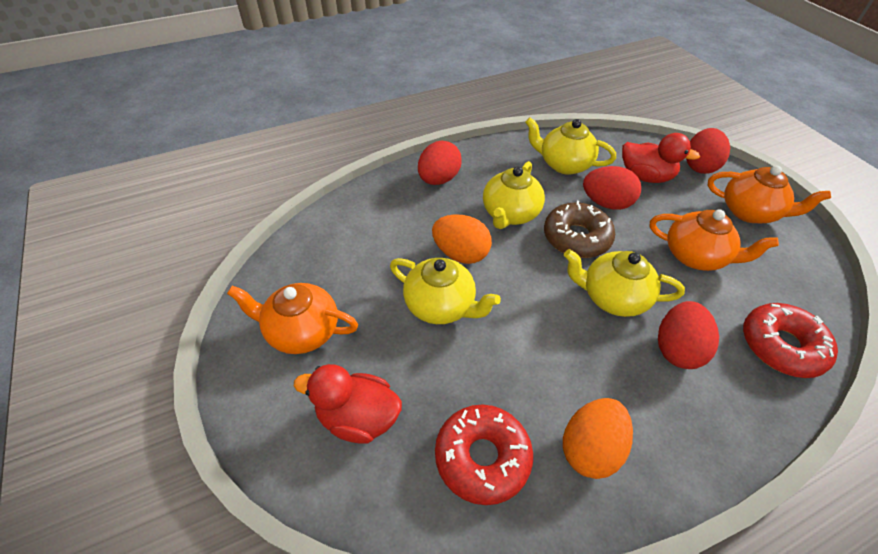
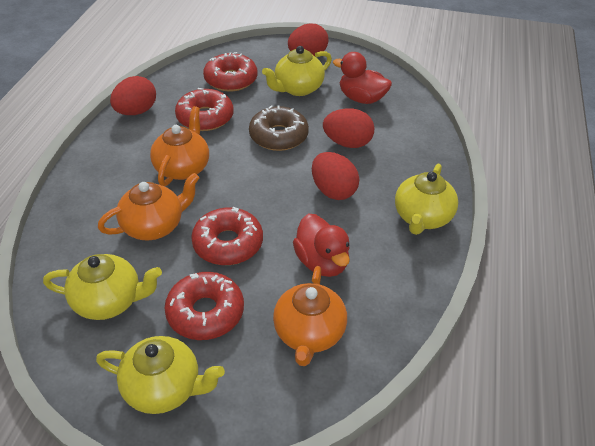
orange egg: 2 -> 0
red donut: 2 -> 4

